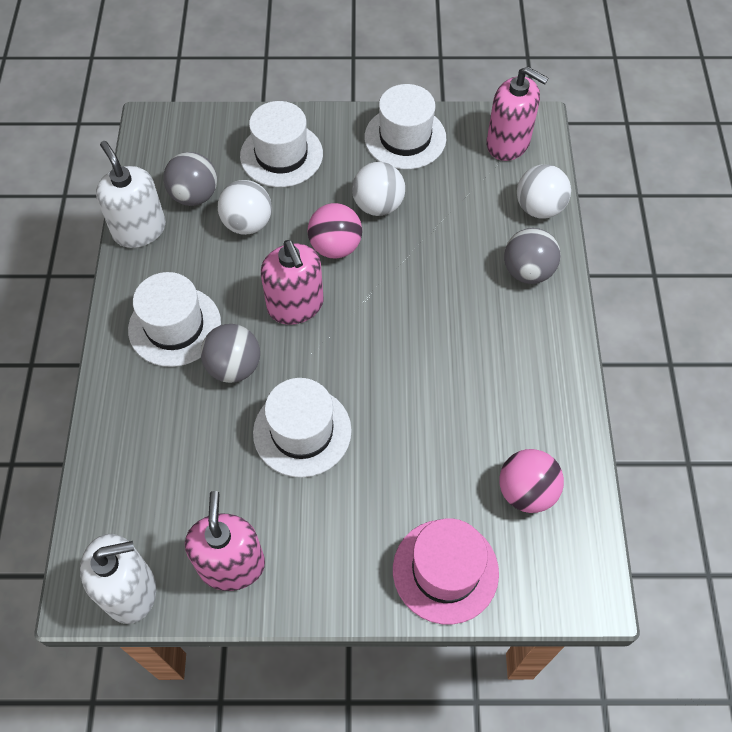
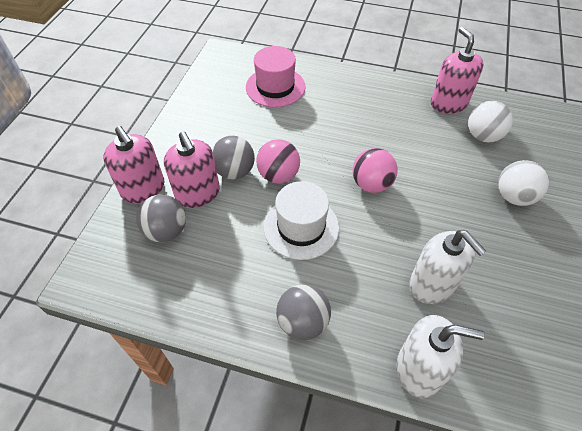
white ball: 3 -> 2
white hat: 4 -> 1

